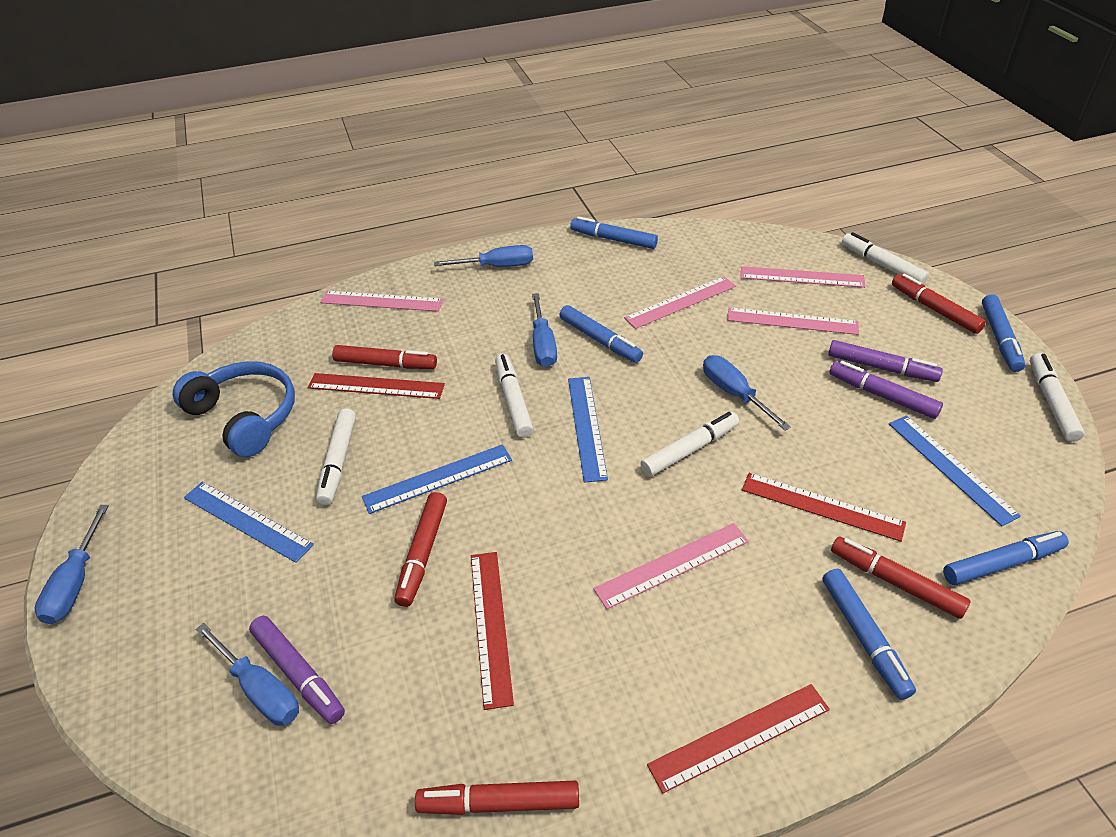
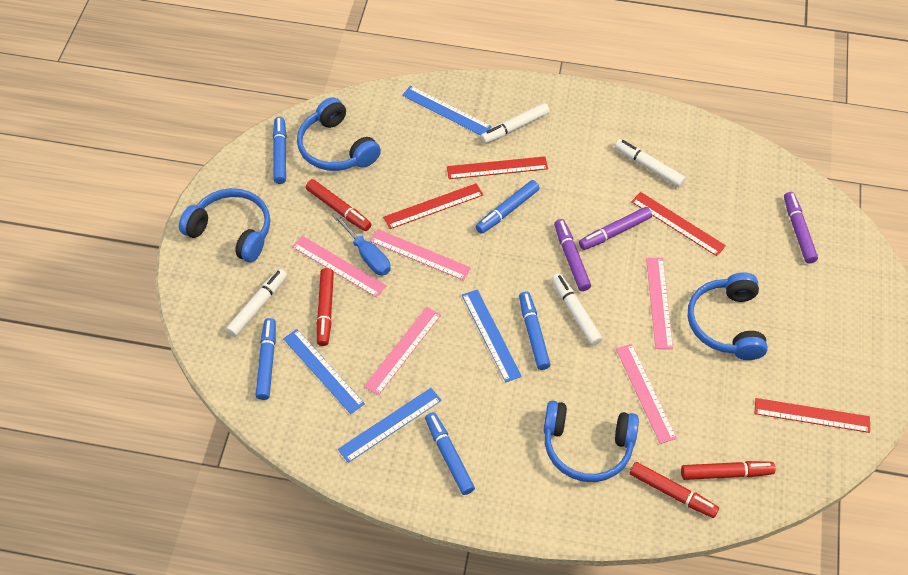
blue headphones: 1 -> 4
blue screwdriver: 5 -> 1
red marker: 5 -> 4
white marker: 5 -> 4

